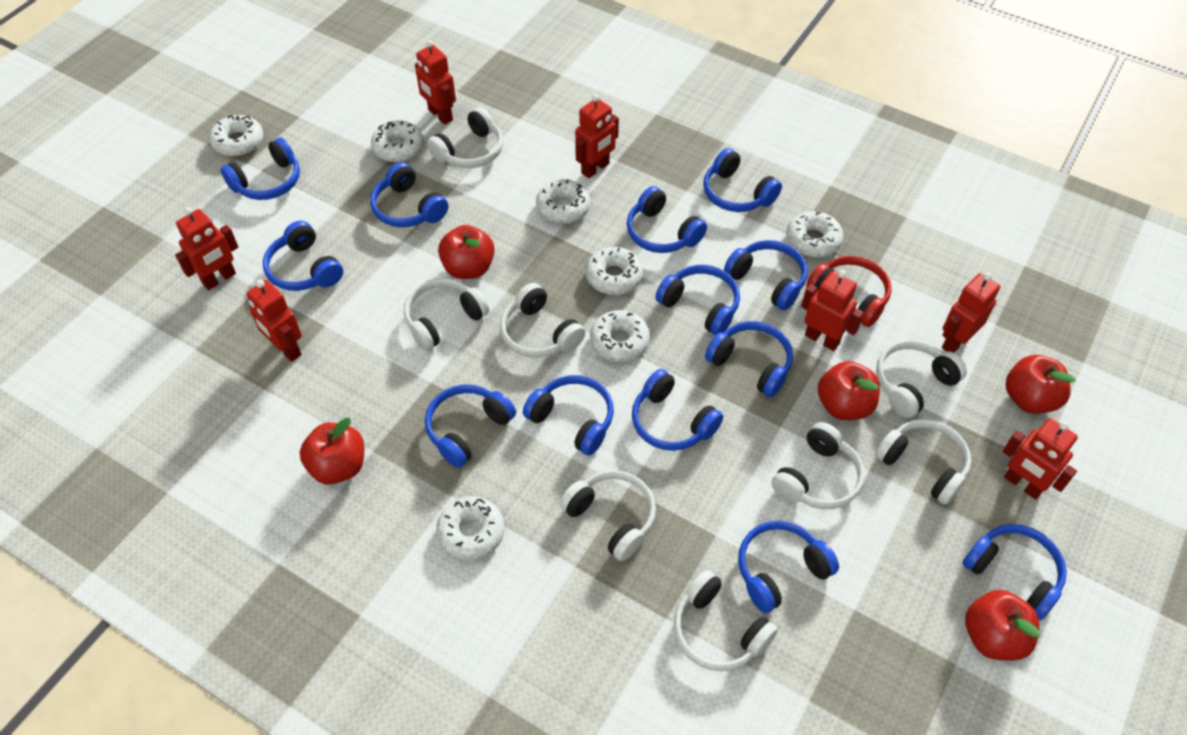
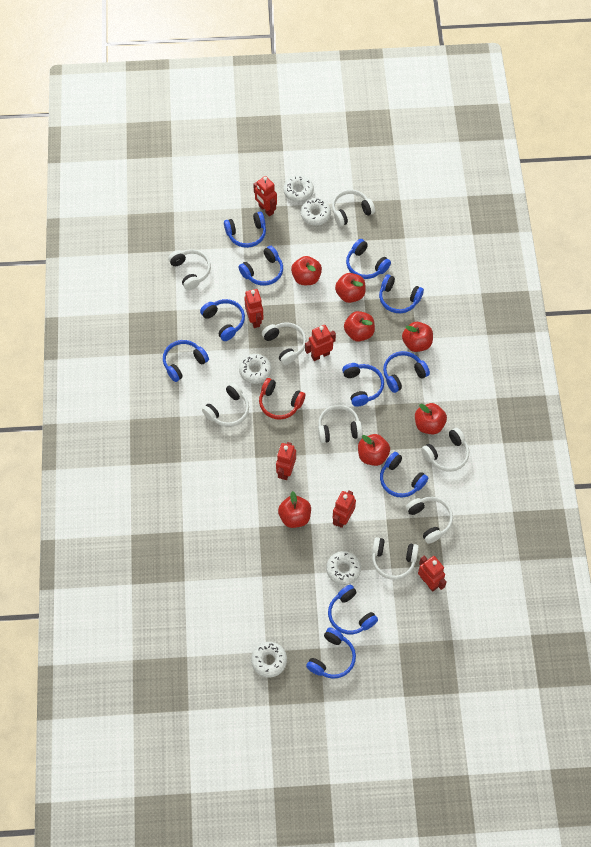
blue headphones: 13 -> 11
red apple: 5 -> 7
red robot: 7 -> 6
white donut: 7 -> 5

